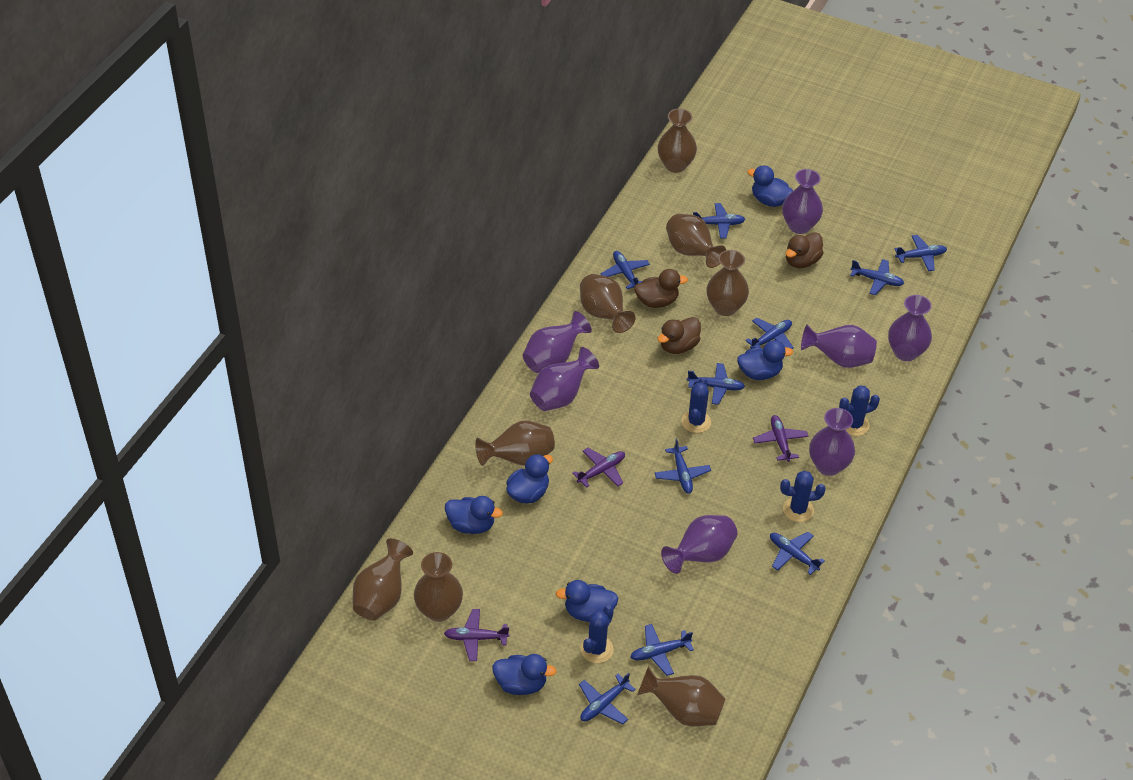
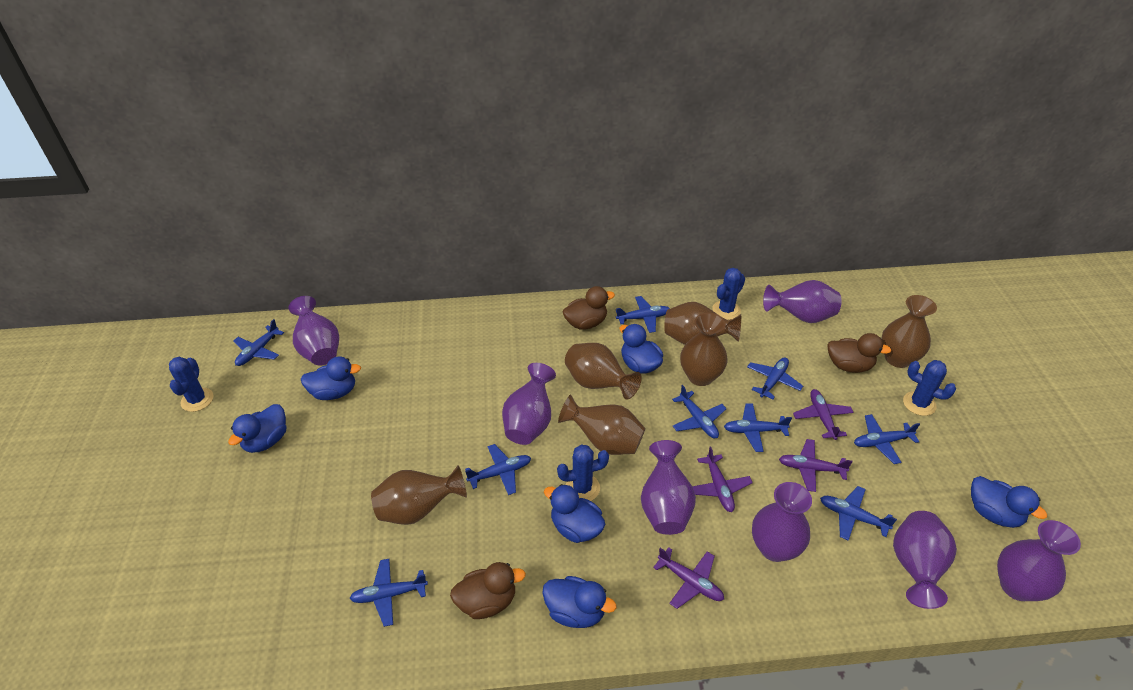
blue plane: 10 -> 9
brown vase: 8 -> 6
purple plane: 3 -> 4

